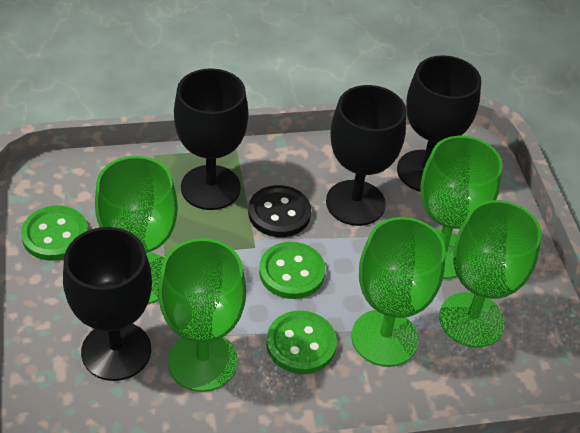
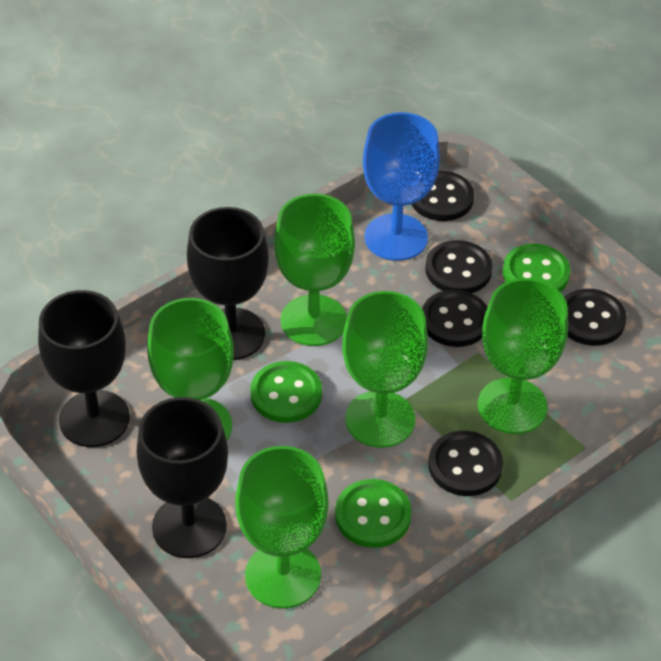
black button: 1 -> 5
black goblet: 4 -> 3
blue goblet: 0 -> 1

